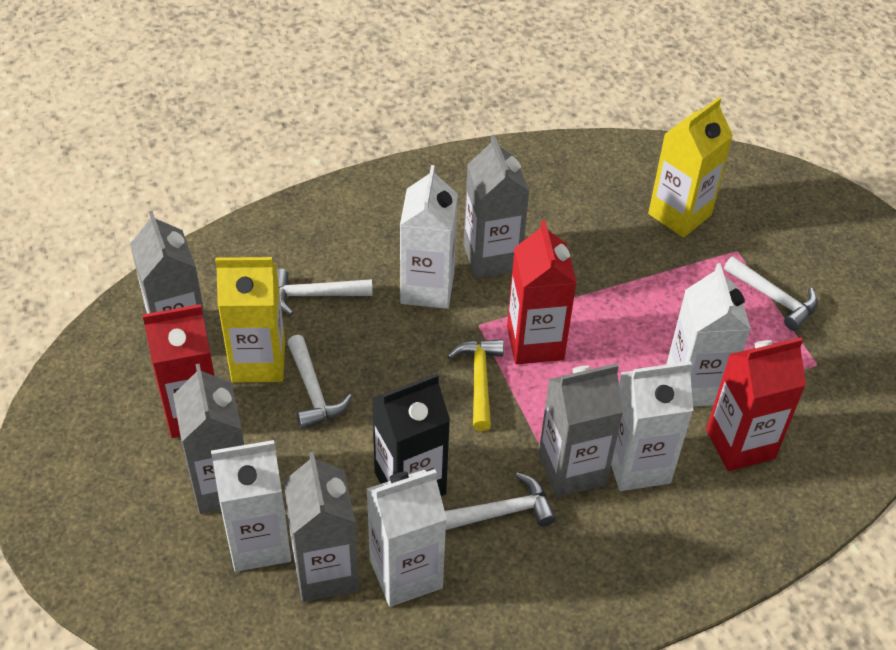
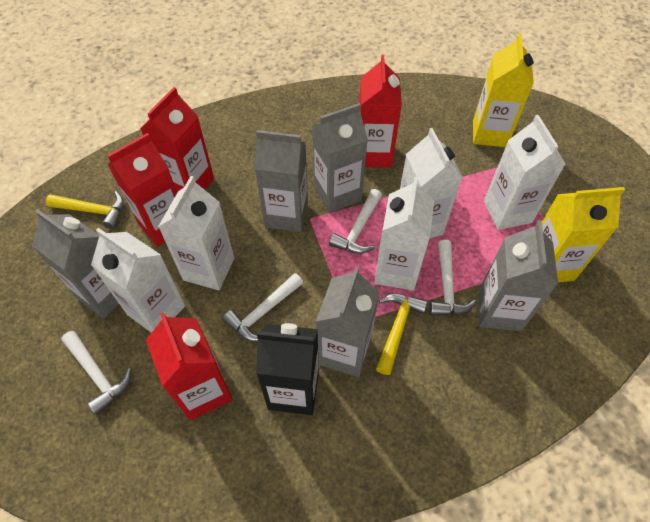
red carton: 3 -> 4
yellow hammer: 1 -> 2

